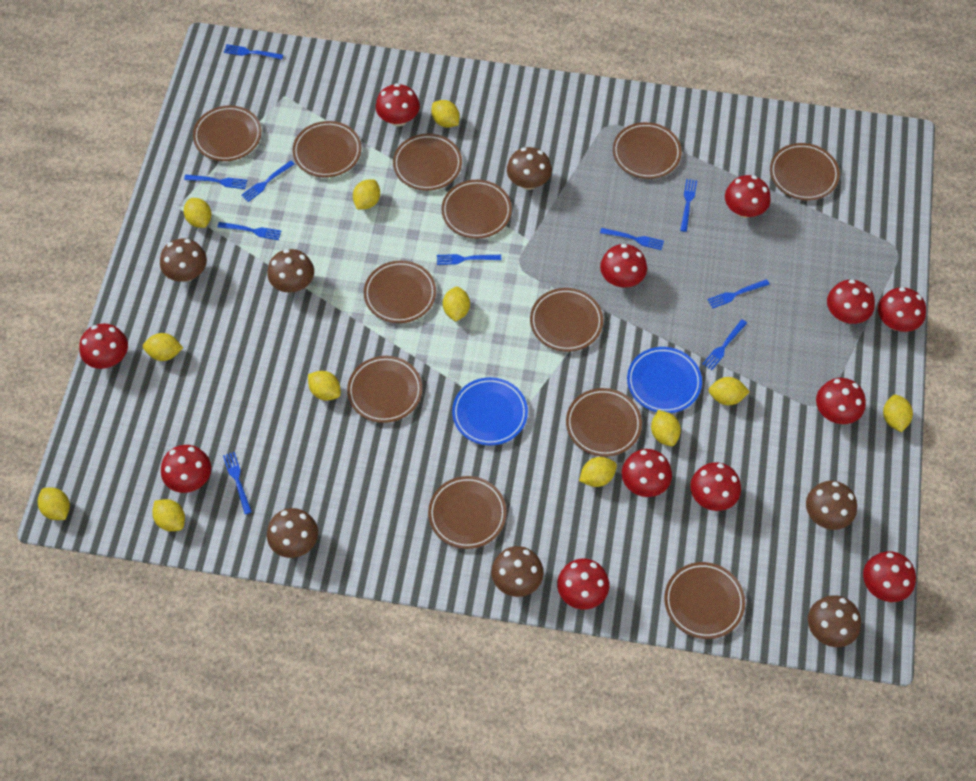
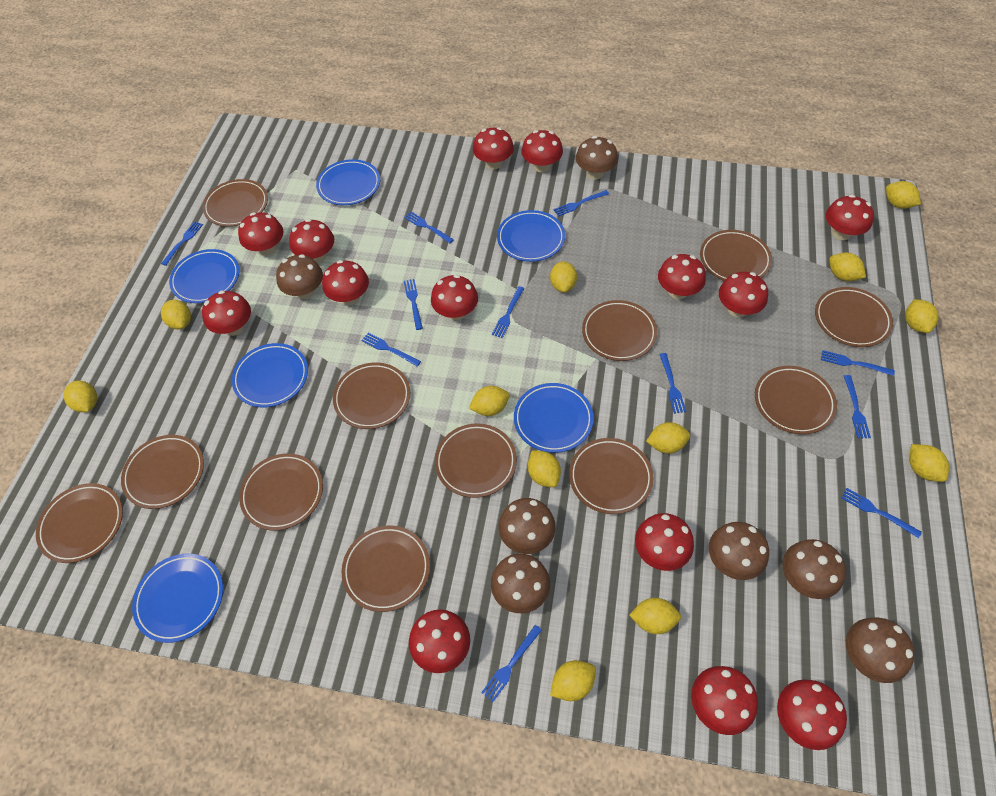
blue fork: 10 -> 11
blue plate: 2 -> 6
red mushroom: 12 -> 14

